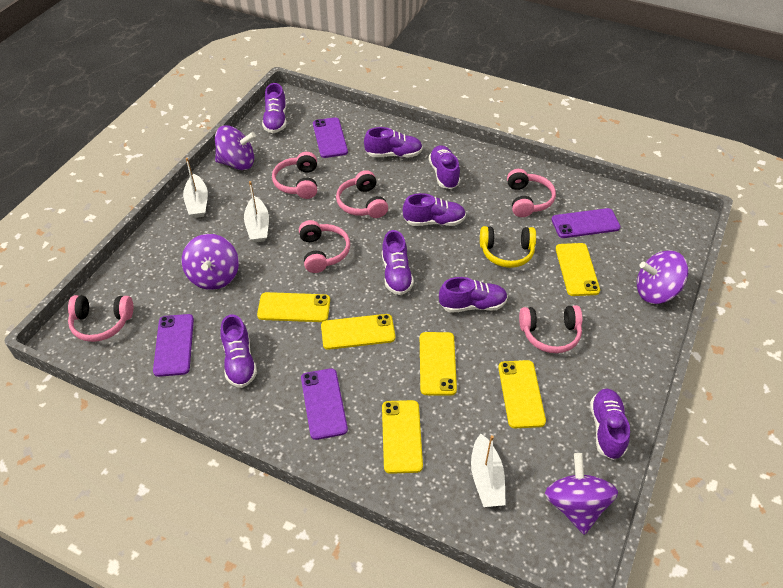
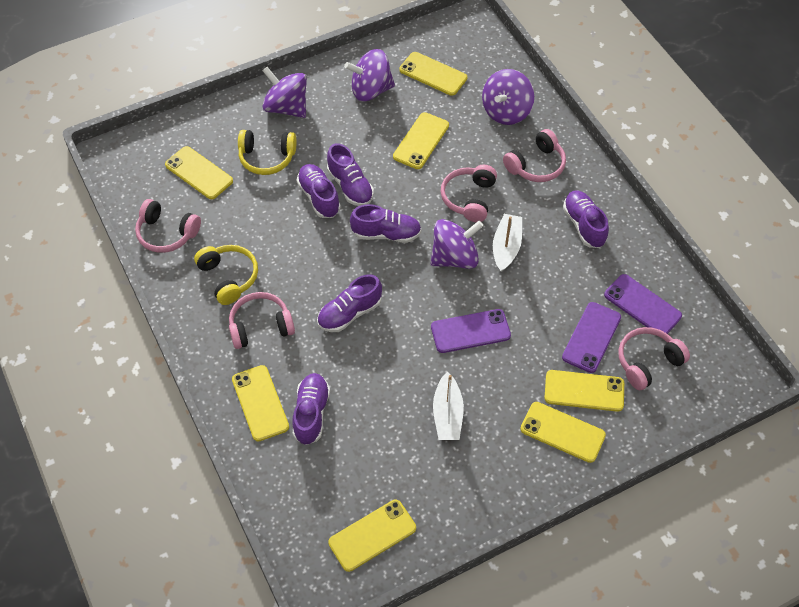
pink headphones: 6 -> 5
purple phone: 4 -> 3
purple shoe: 8 -> 6
white boat: 3 -> 2
yellow headphones: 1 -> 2
yellow phone: 6 -> 7

